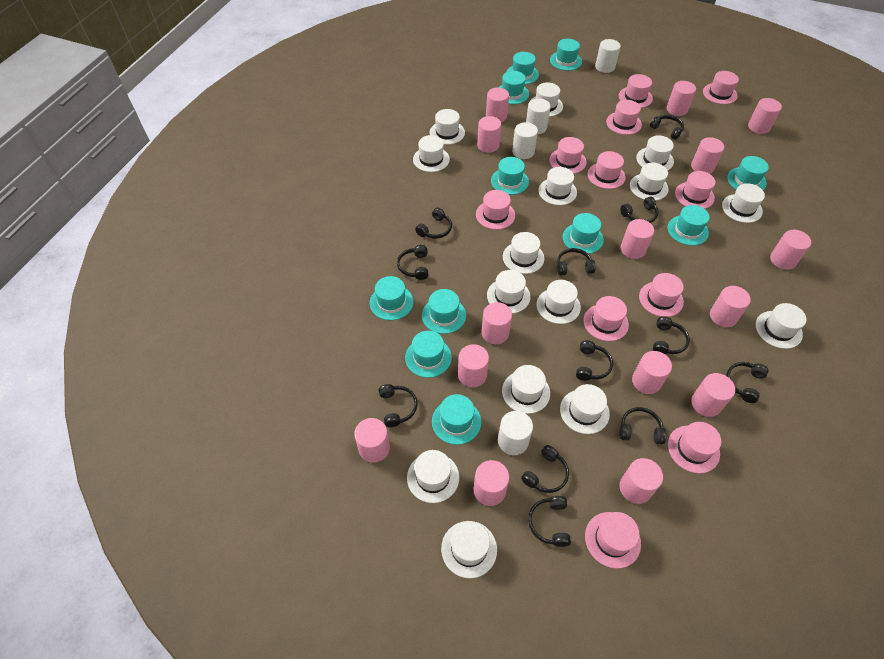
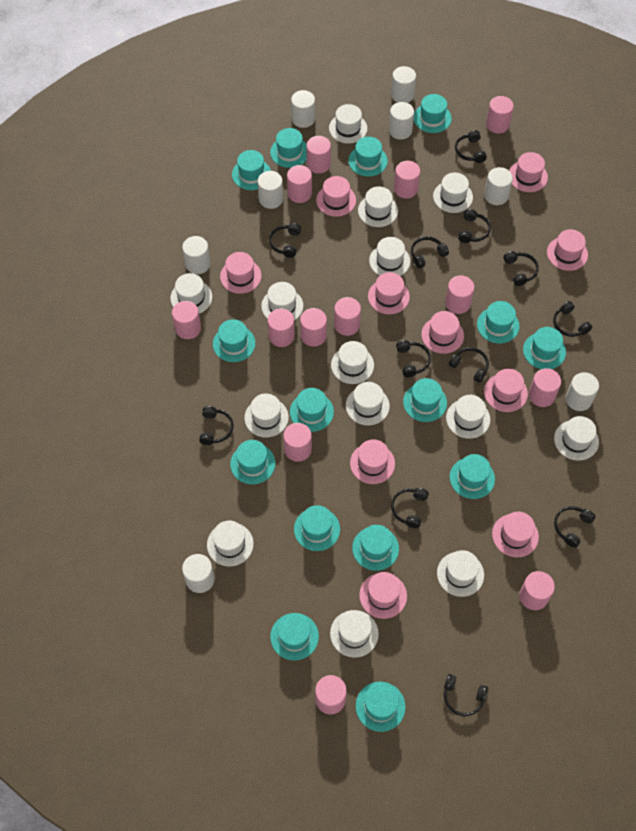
pink cylinder: 15 -> 13
pink hat: 11 -> 10
turquoise hat: 11 -> 15
white cylinder: 4 -> 8
white hat: 15 -> 14

